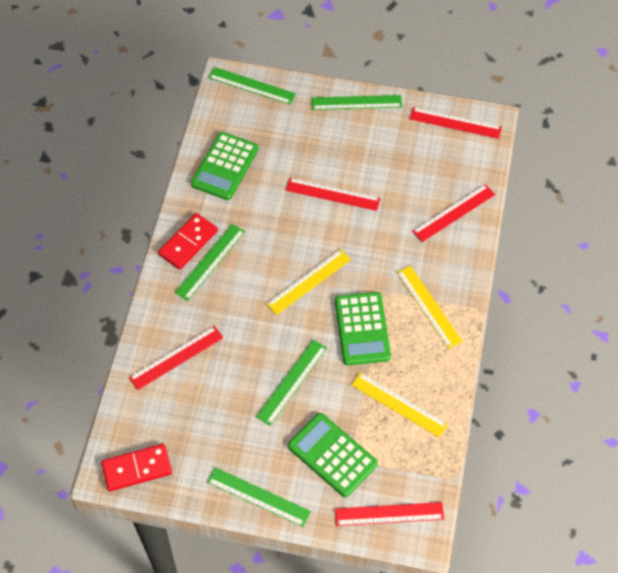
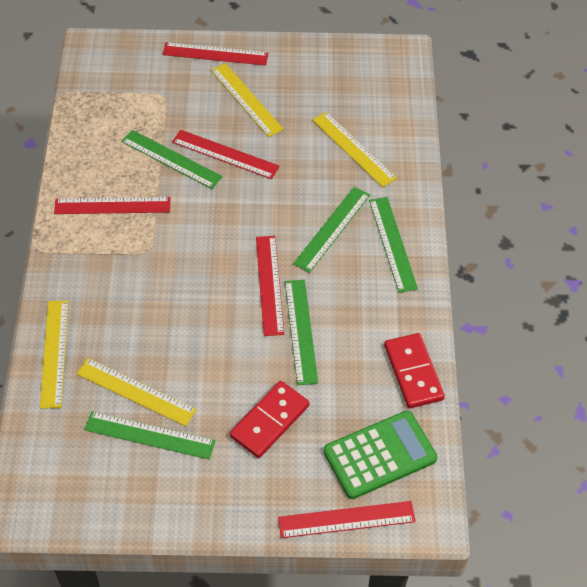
green calculator: 3 -> 1
yellow ruler: 3 -> 4

